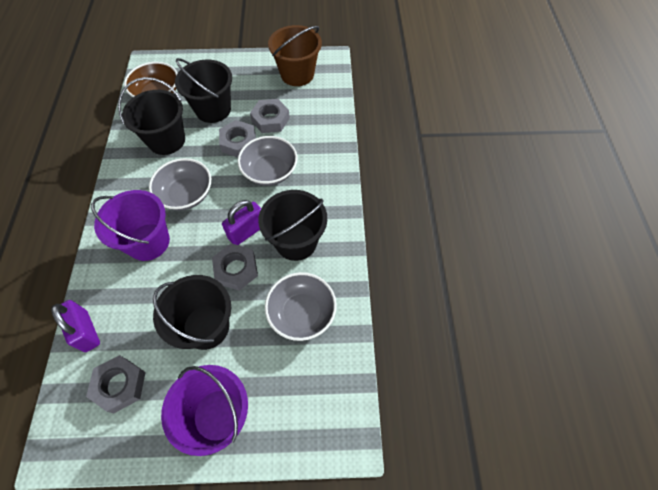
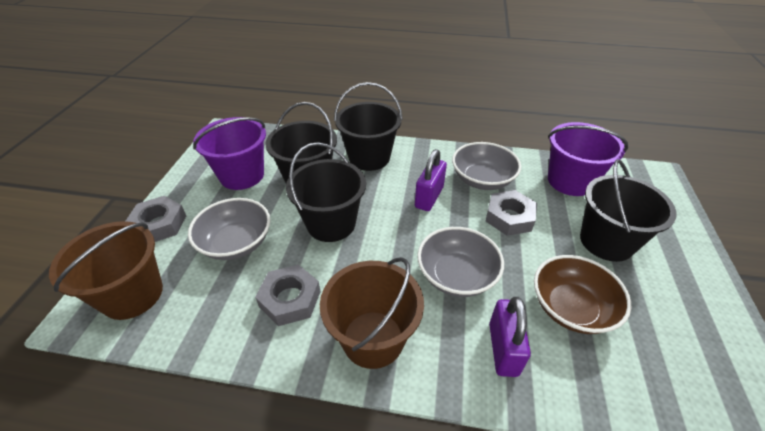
brown bucket: 1 -> 2
grey nut: 4 -> 3

